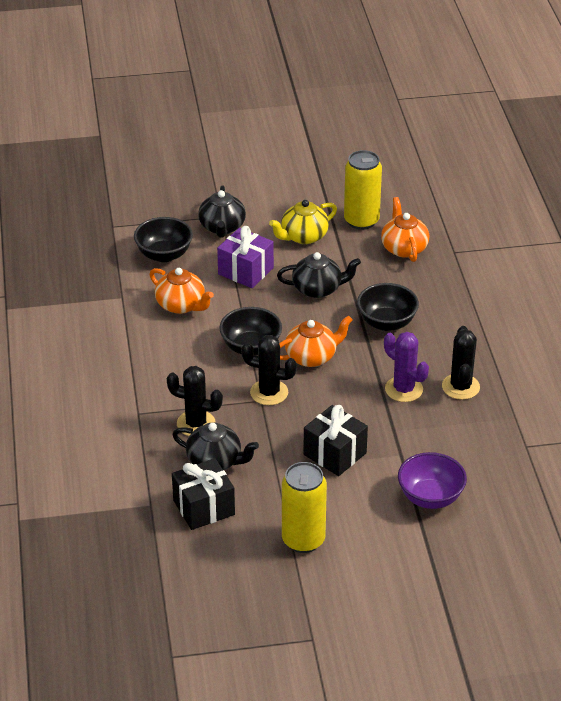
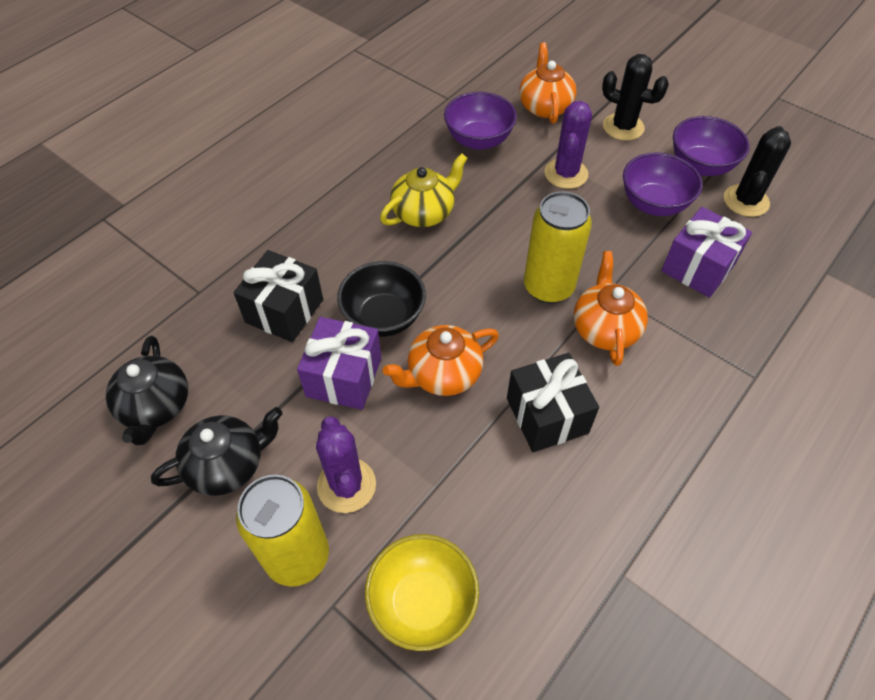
black bowl: 3 -> 1
black cactus: 3 -> 2
black teapot: 3 -> 2
purple bowl: 1 -> 3
purple cactus: 1 -> 2
purple gift: 1 -> 2
yellow bowl: 0 -> 1

